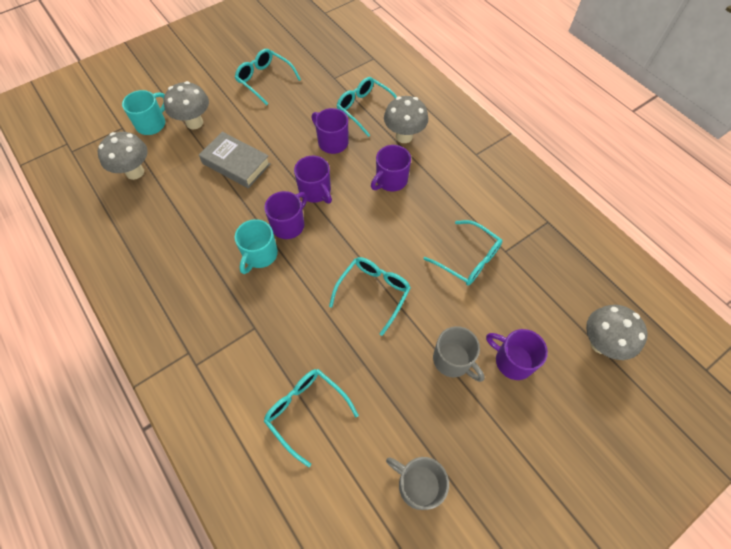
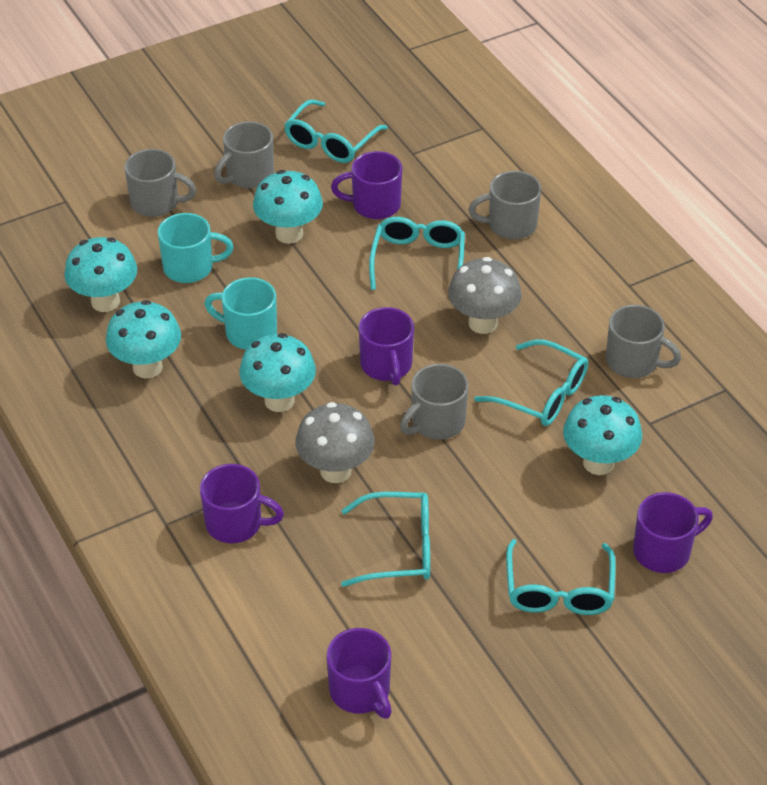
grey book: 1 -> 0
grey mug: 2 -> 5
grey mushroom: 4 -> 2
turquoise mushroom: 0 -> 5

